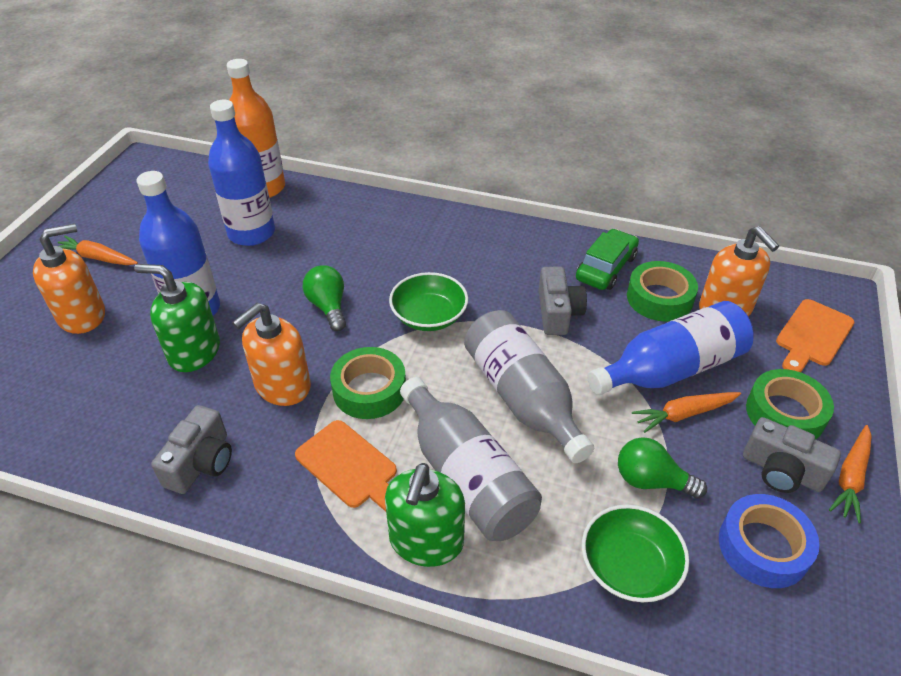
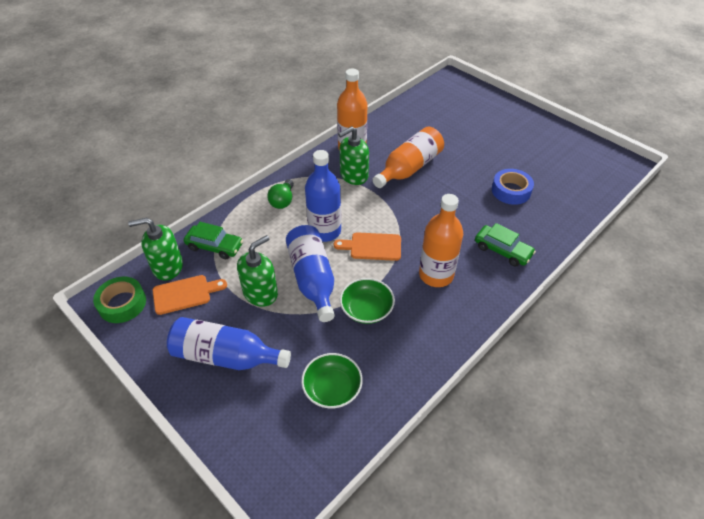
green car: 1 -> 2
green light bulb: 2 -> 1
green soap dispenser: 2 -> 3
green tape: 3 -> 1
grey bottle: 2 -> 0
grey camera: 3 -> 0
orange bottle: 1 -> 3
orange carrot: 3 -> 0
orange soap dispenser: 3 -> 0

